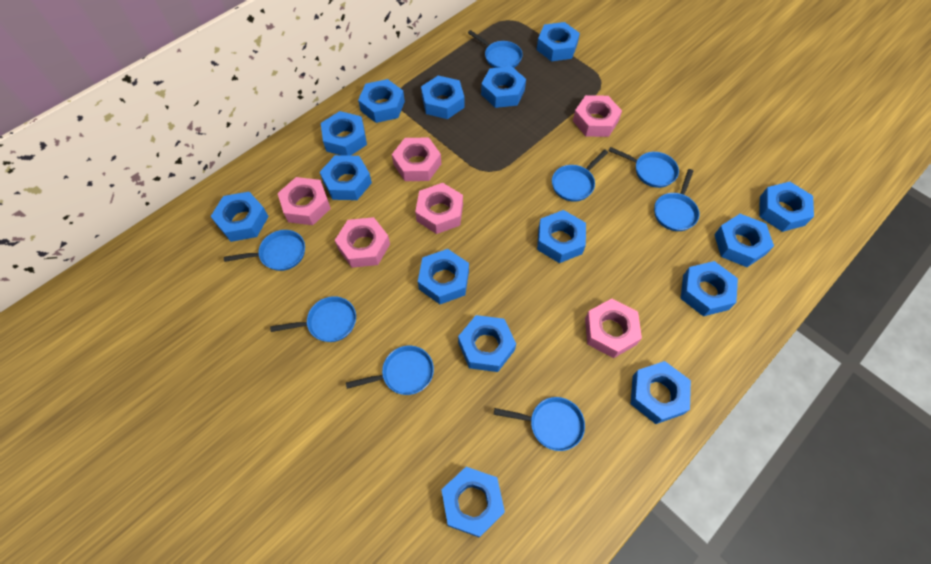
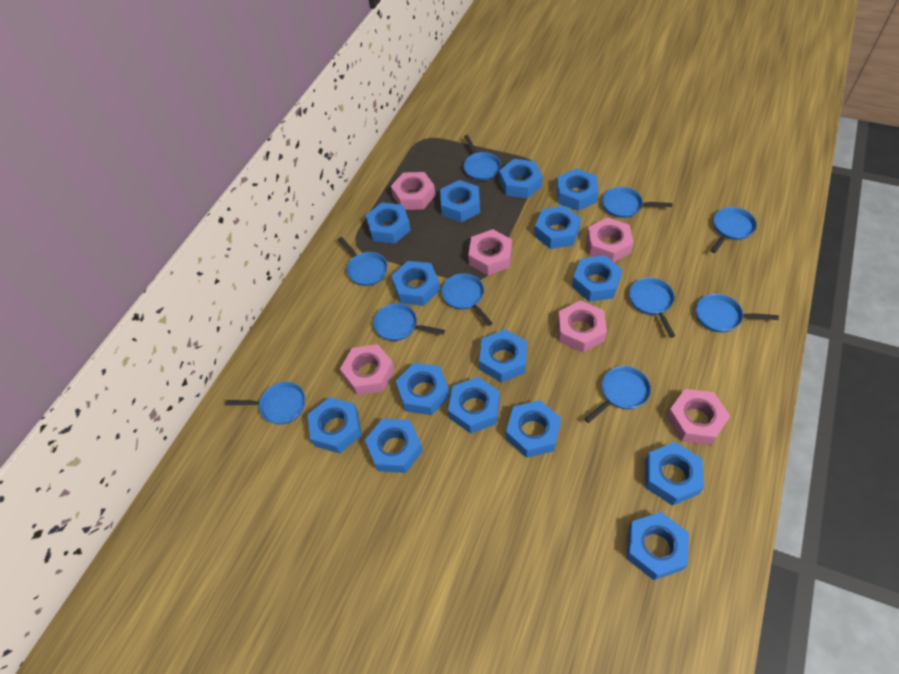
blue pan: 8 -> 10

